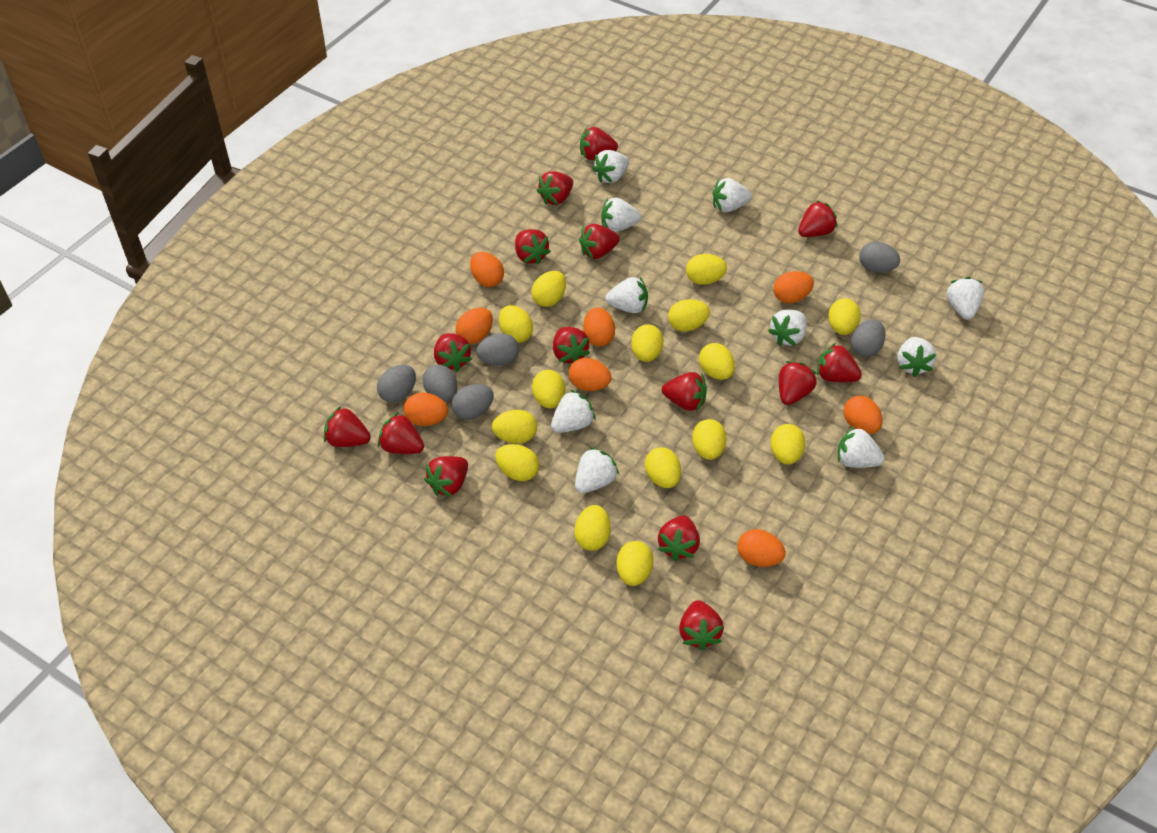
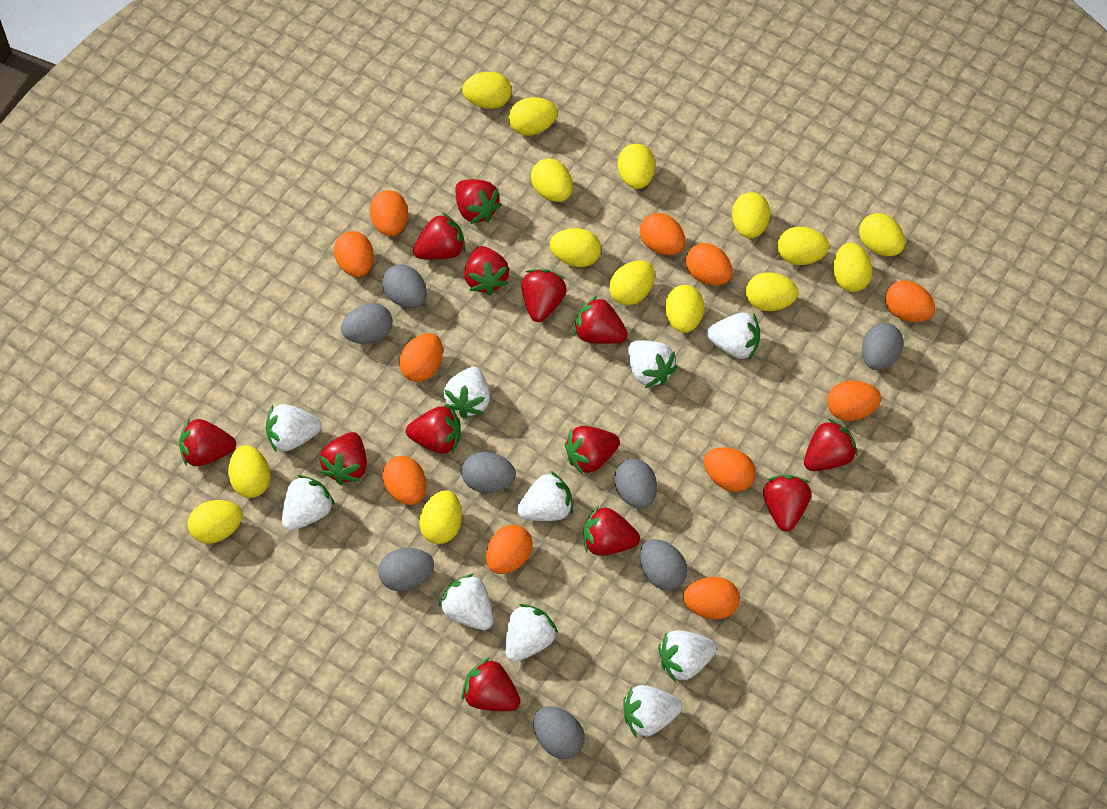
grey egg: 6 -> 8
orange egg: 8 -> 11
red strawberry: 15 -> 13

